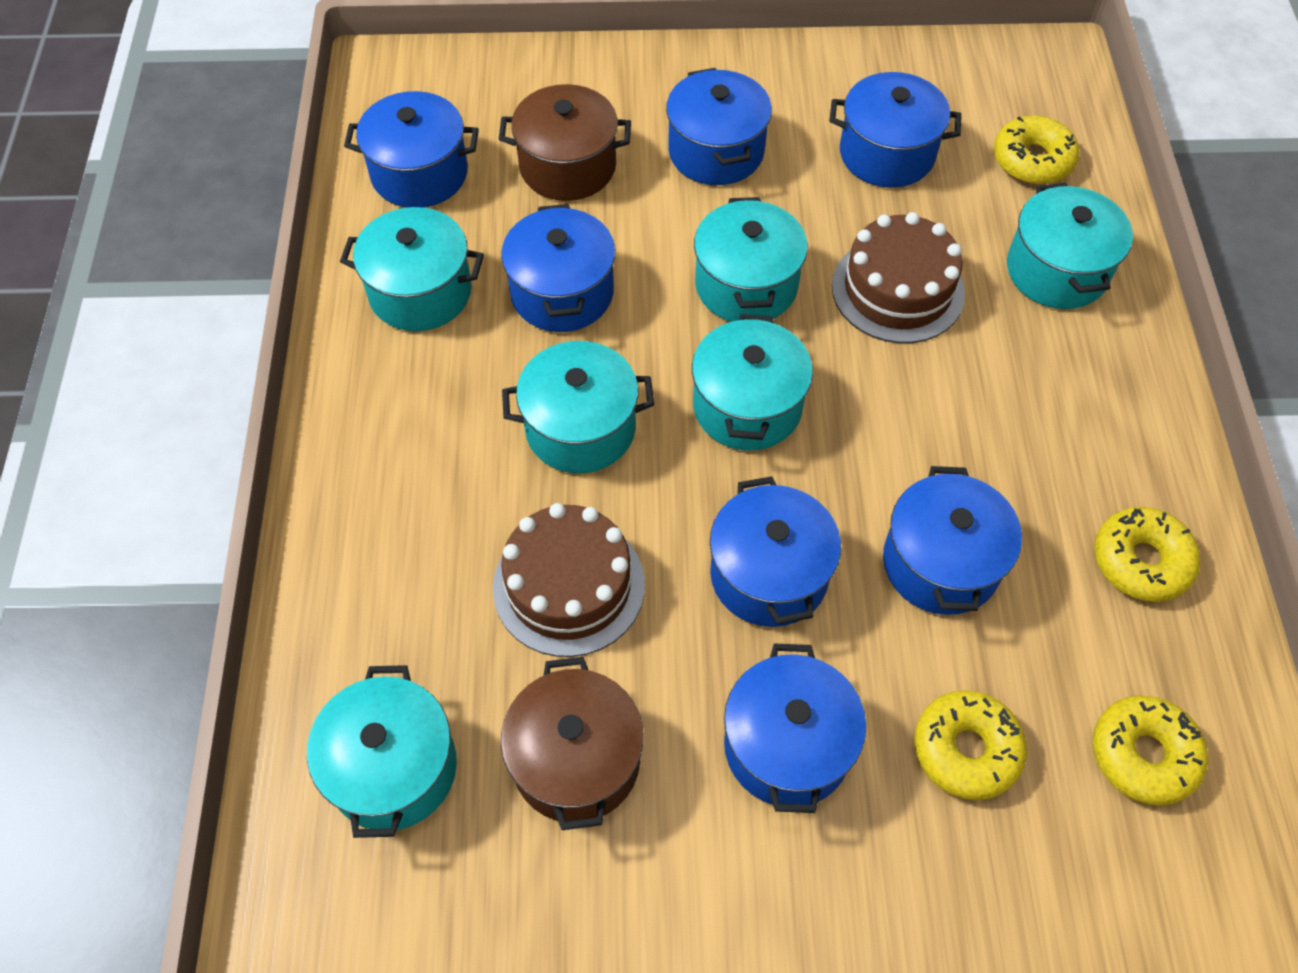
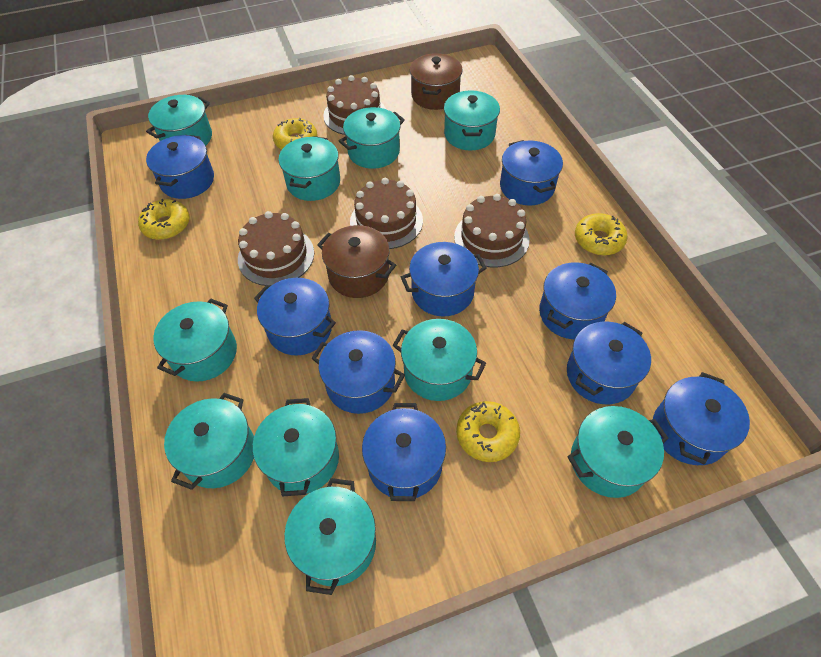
blue pot: 7 -> 9
brown cake: 2 -> 4
turquoise pot: 6 -> 10

